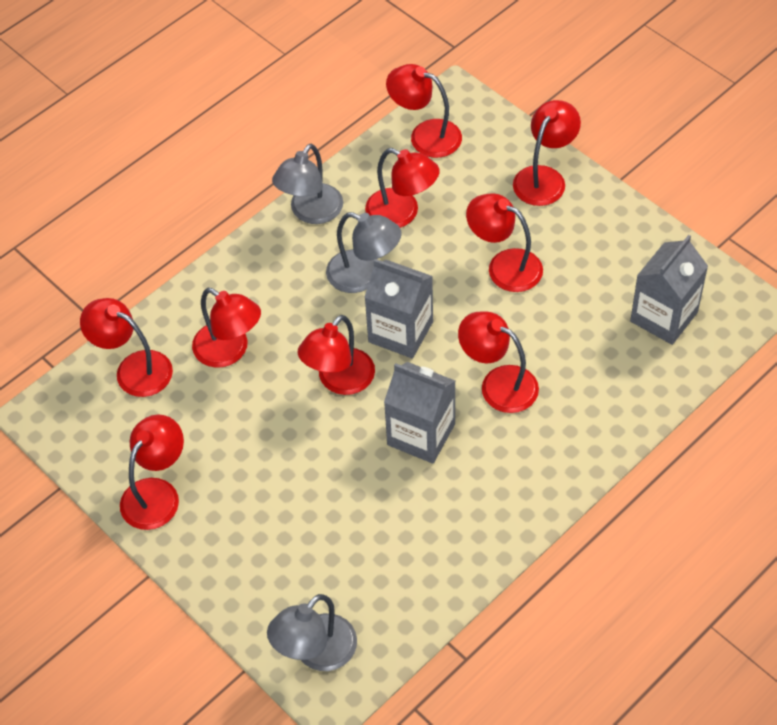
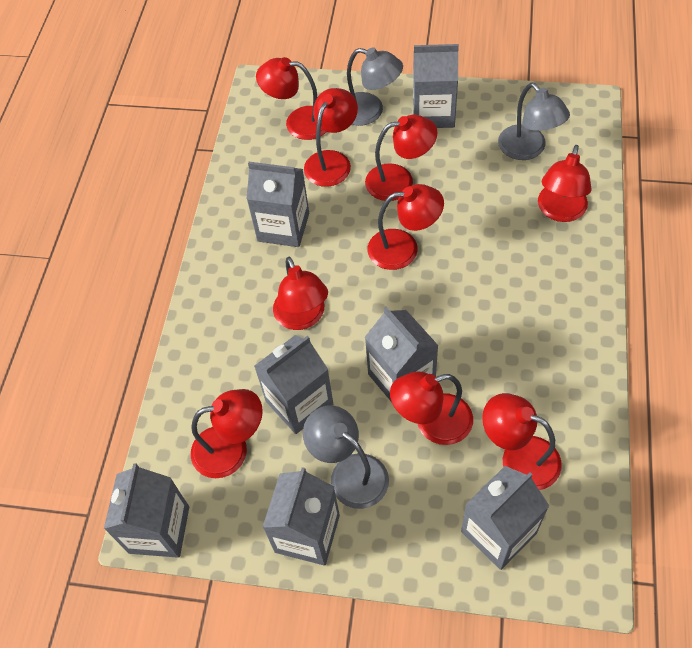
grey carton: 3 -> 7

